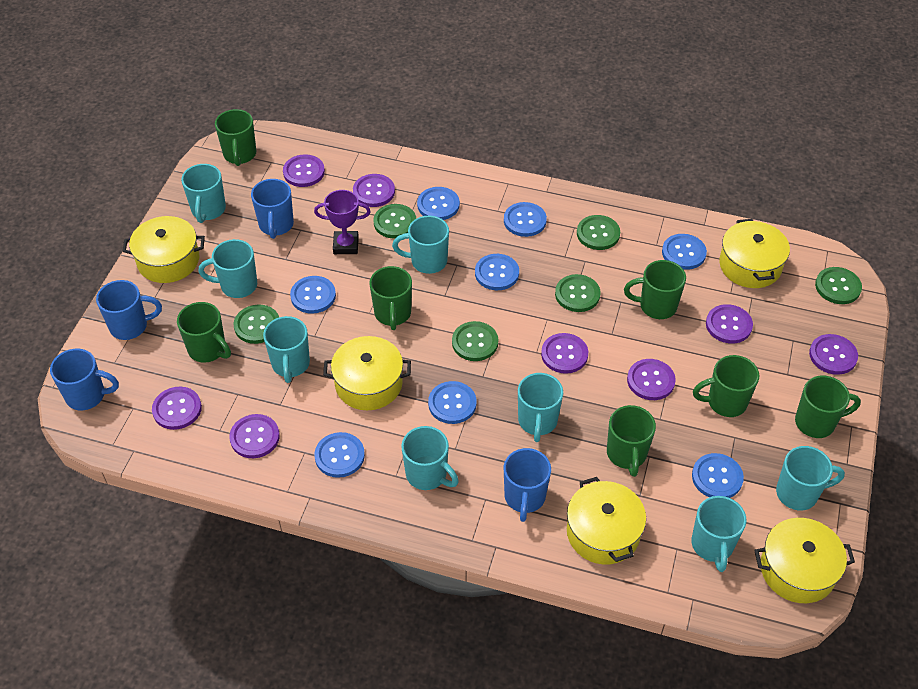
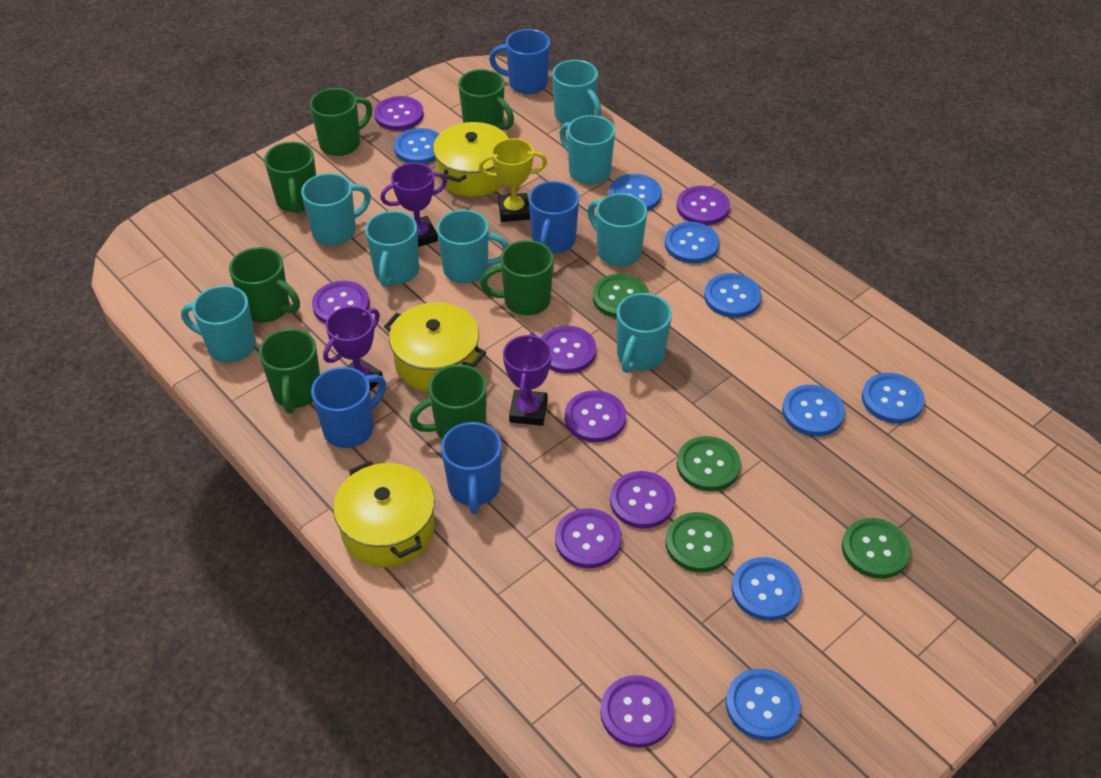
green button: 6 -> 4
purple trophy: 1 -> 3
yellow pot: 5 -> 3
yellow trophy: 0 -> 1

